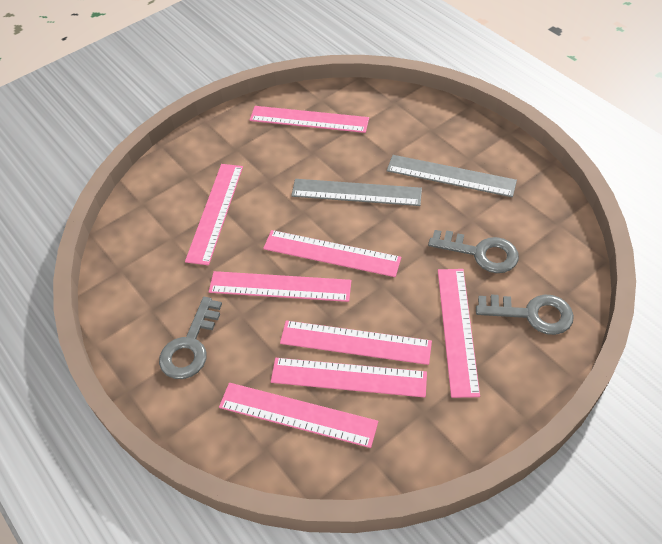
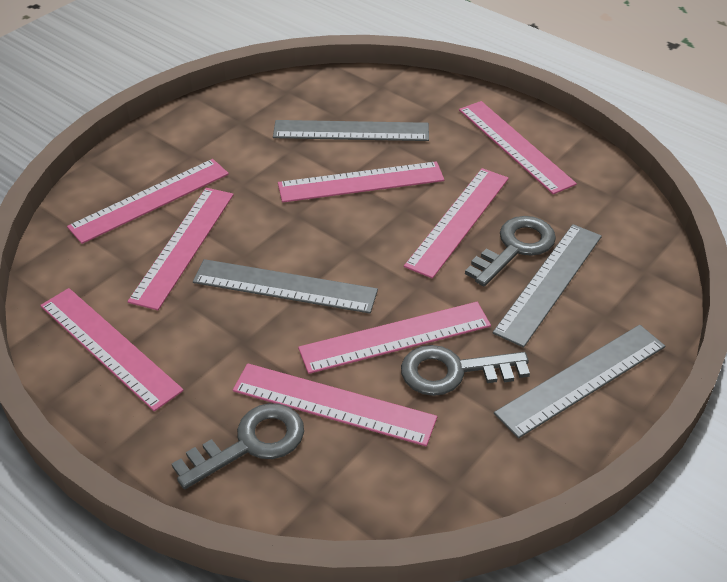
grey ruler: 2 -> 4

